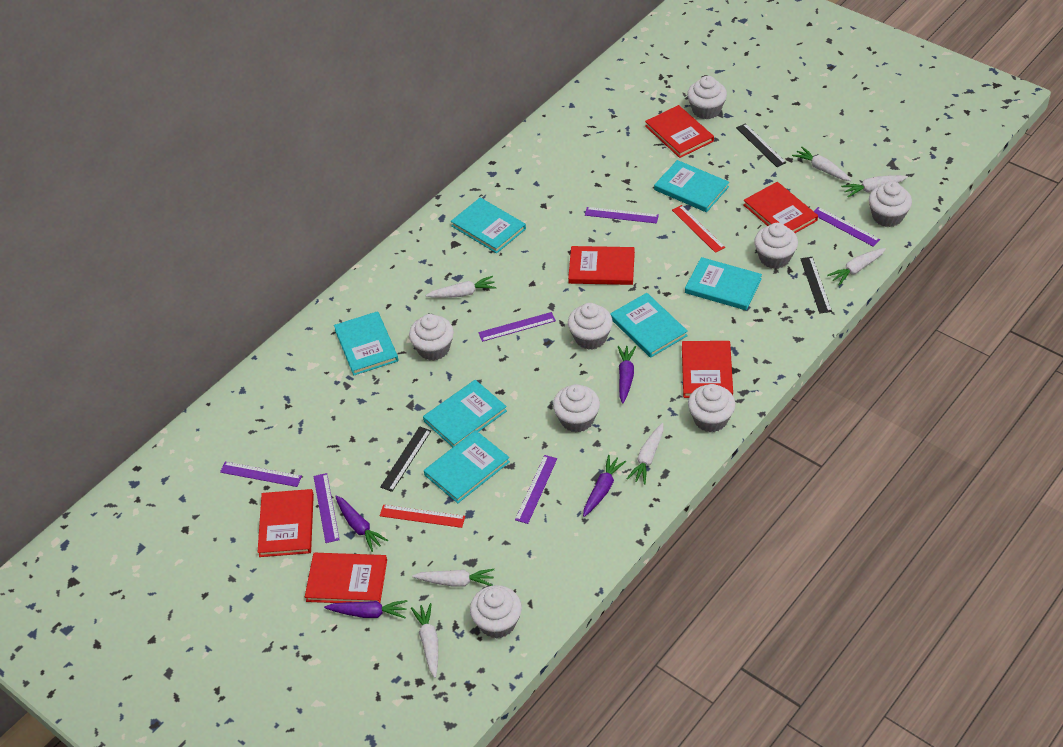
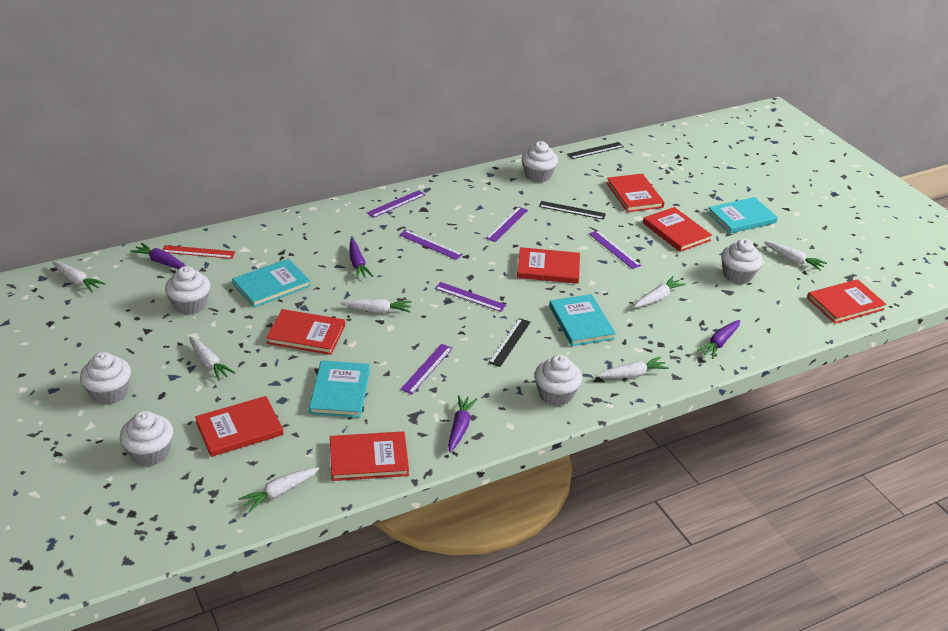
red book: 6 -> 7
red ruler: 2 -> 1
turquoise book: 7 -> 4
white cupcake: 8 -> 6

